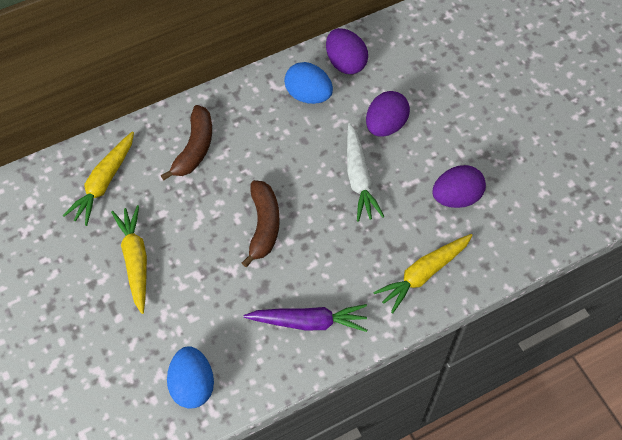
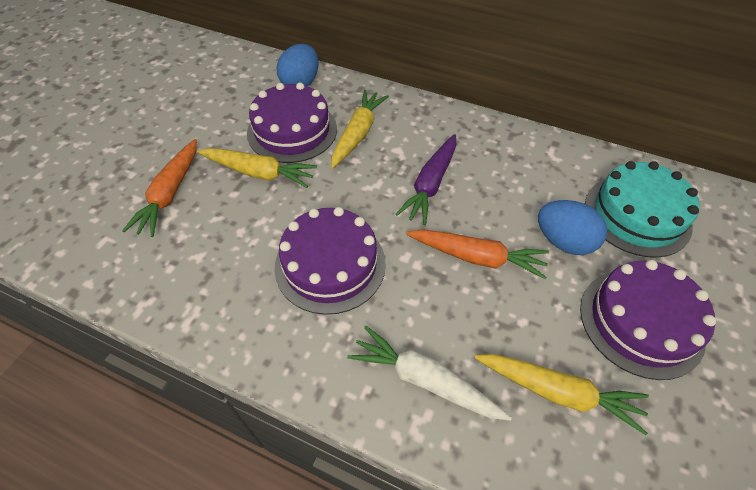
brown banana: 2 -> 0
orange carrot: 0 -> 2
purple cake: 0 -> 3
purple egg: 3 -> 0
turquoise cake: 0 -> 1

